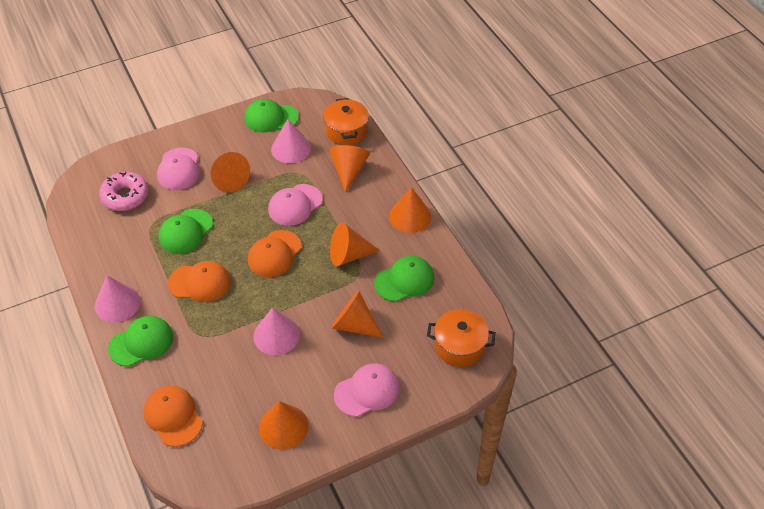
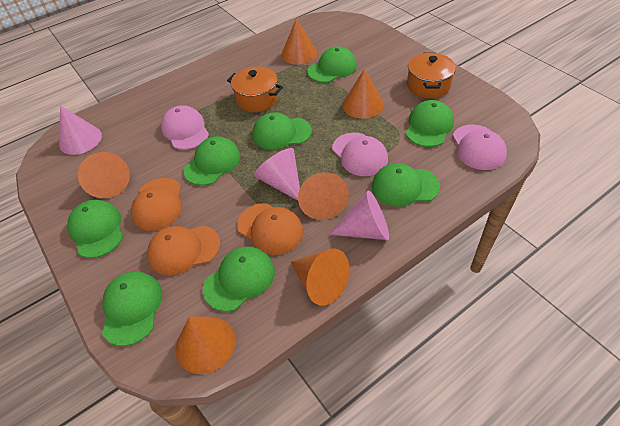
green cap: 4 -> 8
pink donut: 1 -> 0

